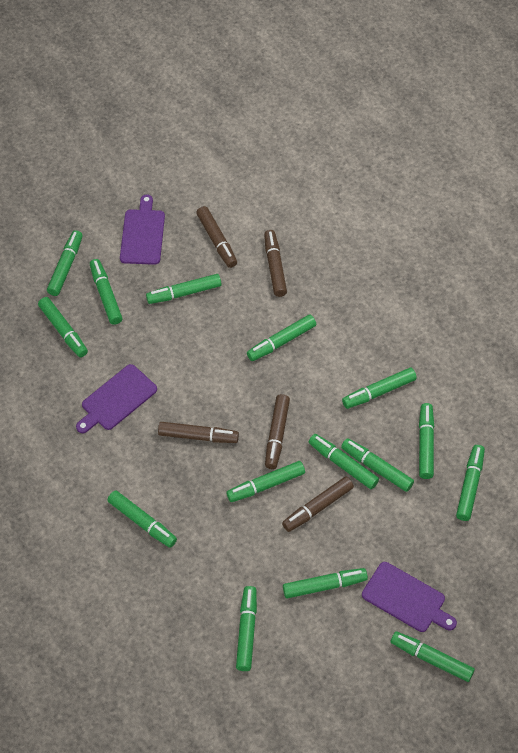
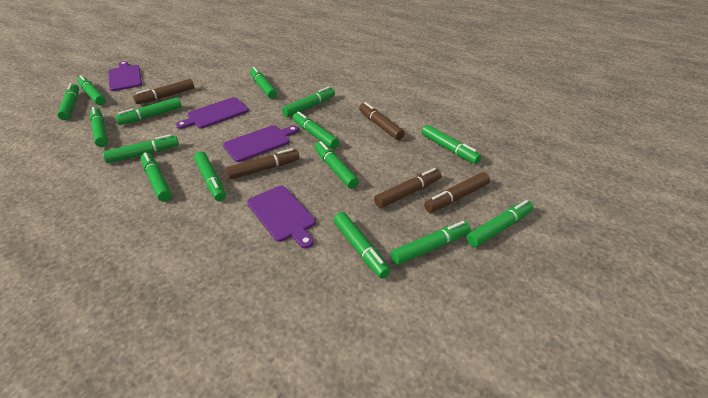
purple cutting board: 3 -> 4

